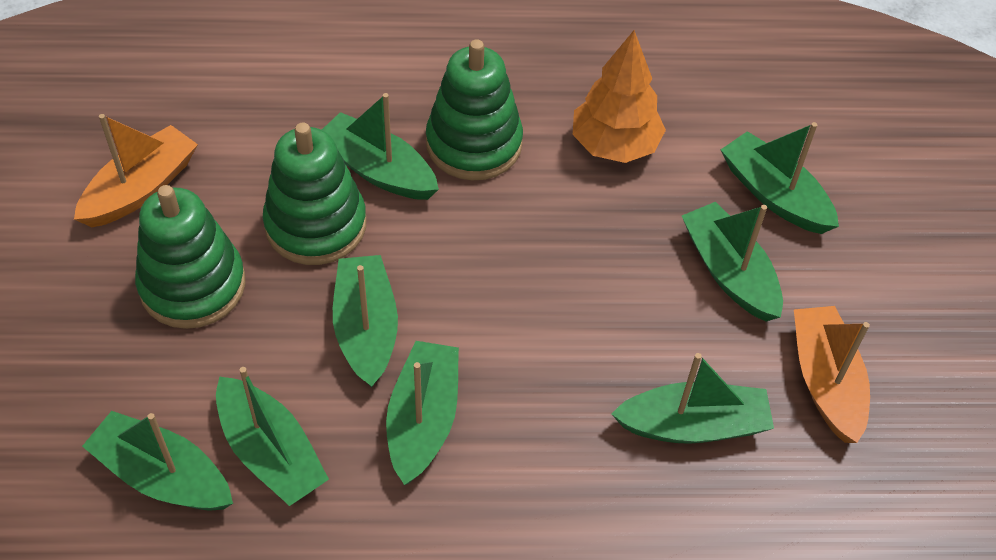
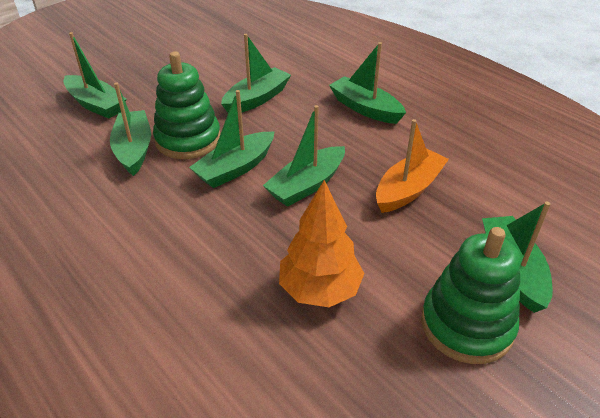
green boat: 8 -> 7
green stacking toy: 3 -> 2
orange boat: 2 -> 1

